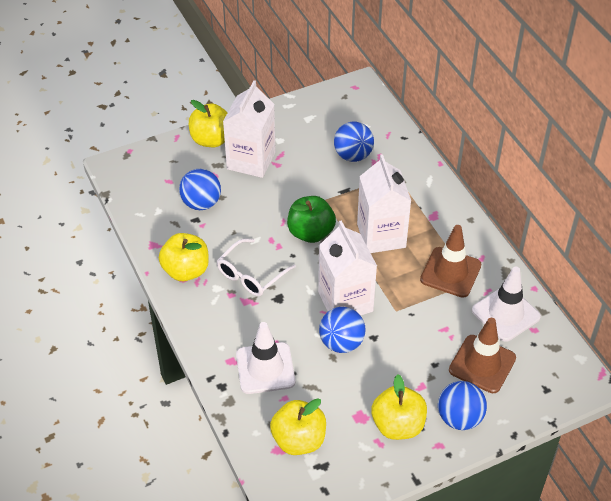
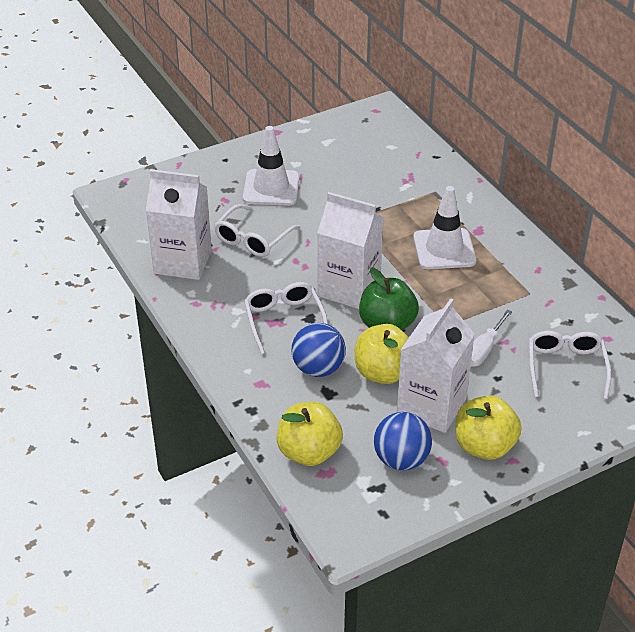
blue ball: 4 -> 2
brown traffic cone: 2 -> 0
white glasses: 1 -> 3
white screwdriver: 0 -> 1
yellow apple: 4 -> 3

